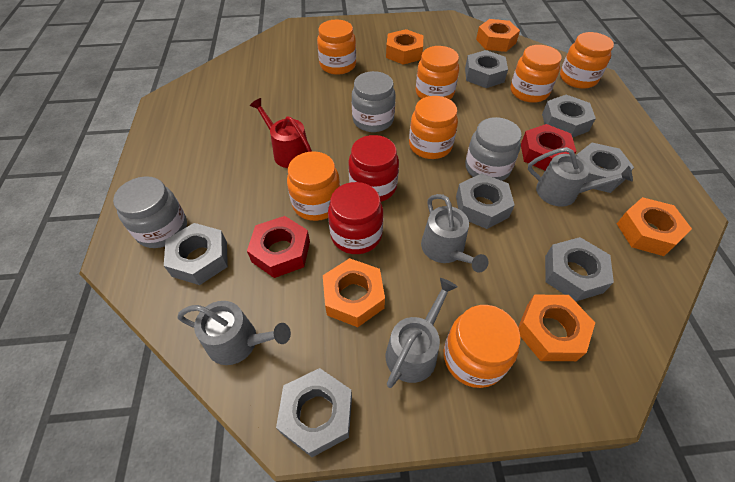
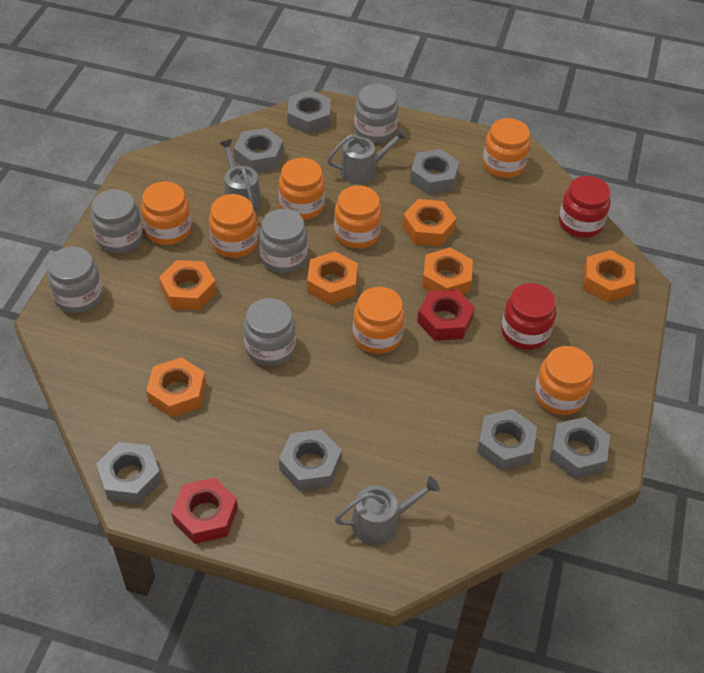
grey jar: 3 -> 5
grey watering can: 4 -> 3
orange nut: 5 -> 6
red watering can: 1 -> 0

